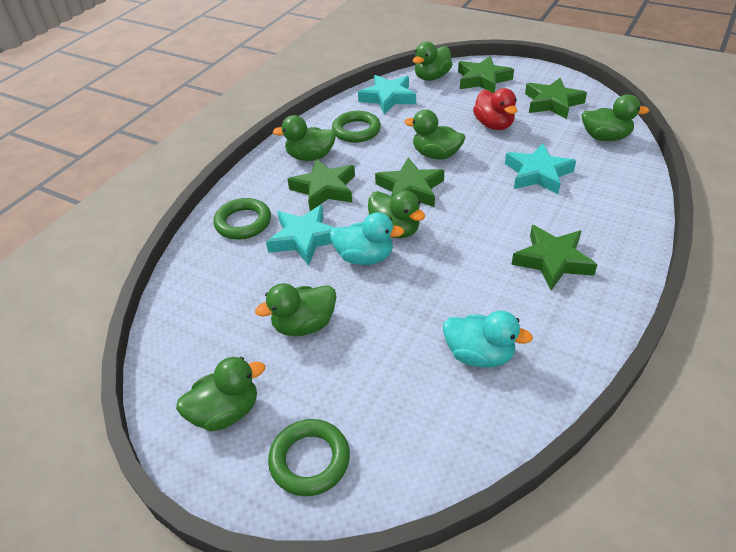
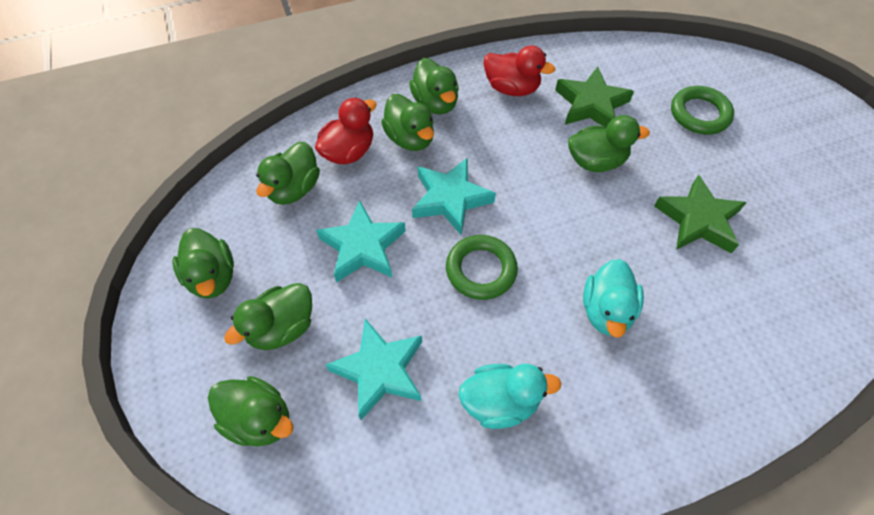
green ring: 3 -> 2
green star: 5 -> 2
red duck: 1 -> 2

